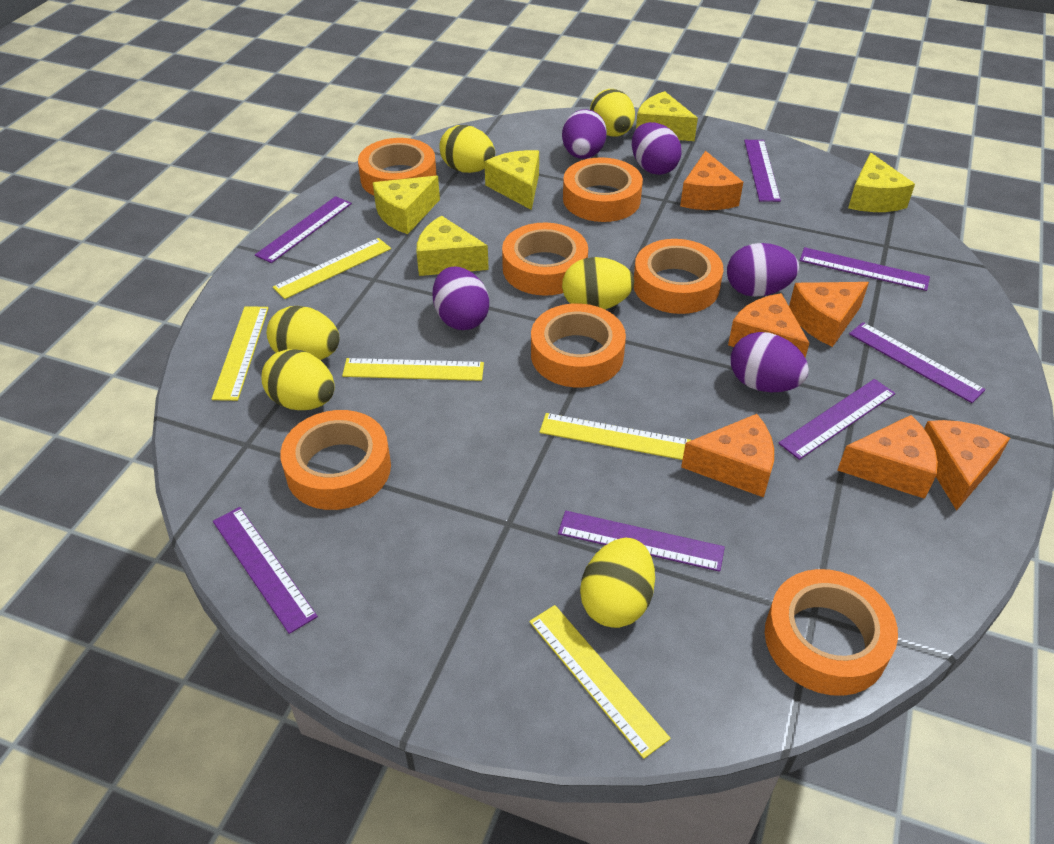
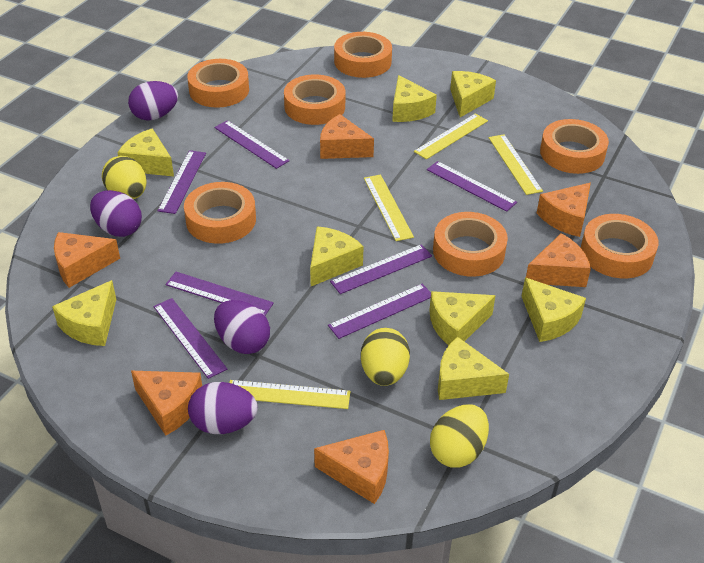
purple egg: 5 -> 4
yellow cheese: 5 -> 8
yellow egg: 6 -> 3
yellow ruler: 5 -> 4

